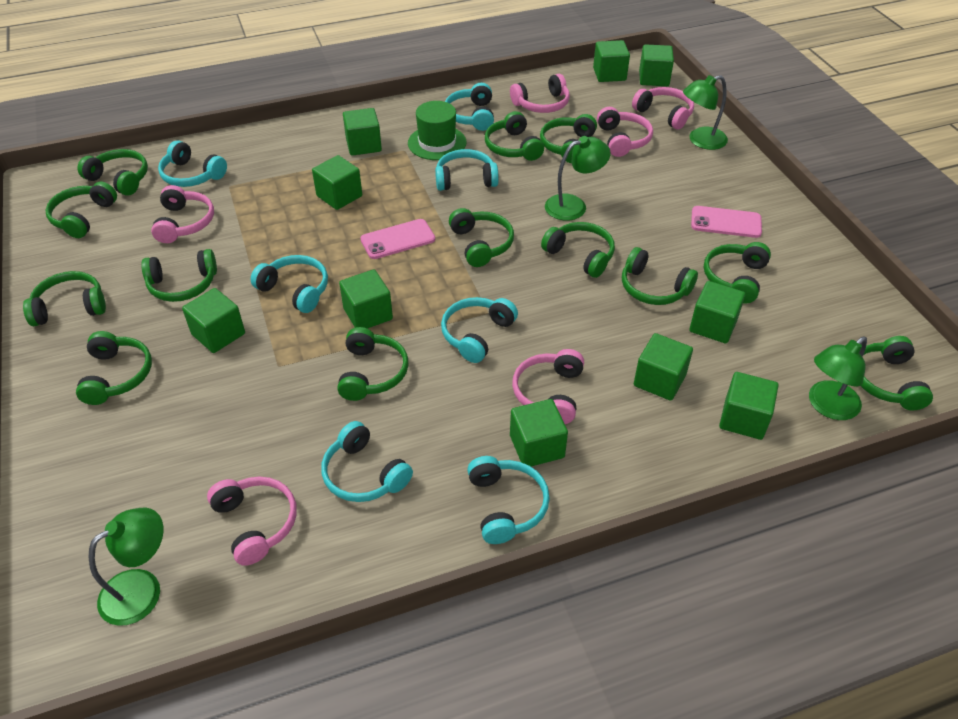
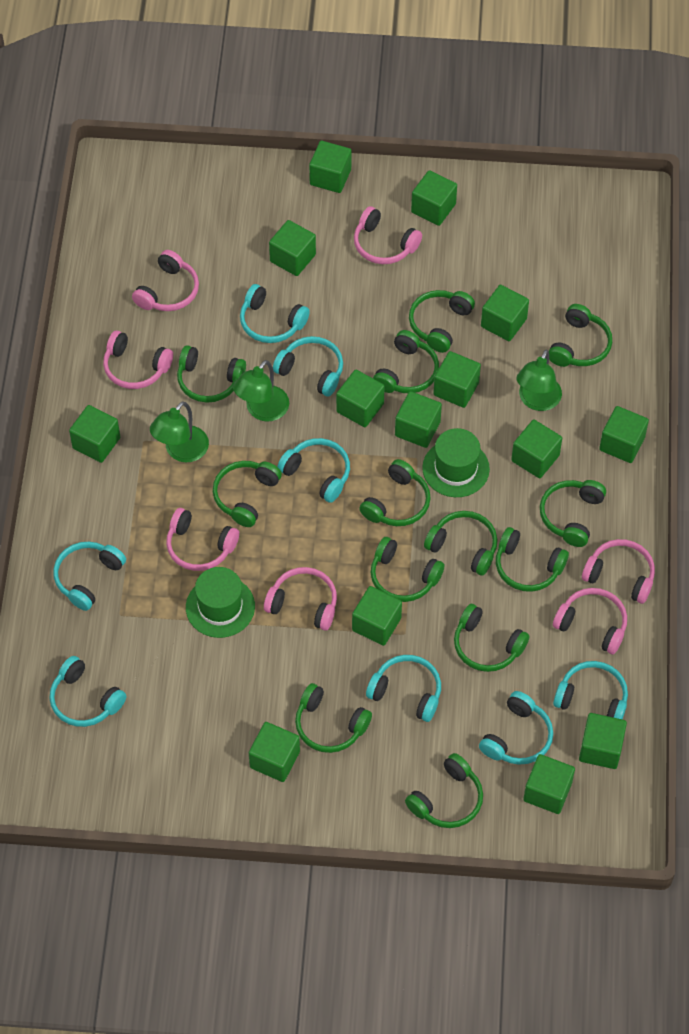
green cube: 10 -> 14
green hat: 1 -> 2
green lamp: 4 -> 3
pink headphones: 6 -> 7
pink phone: 2 -> 0
turquoise headphones: 7 -> 8

